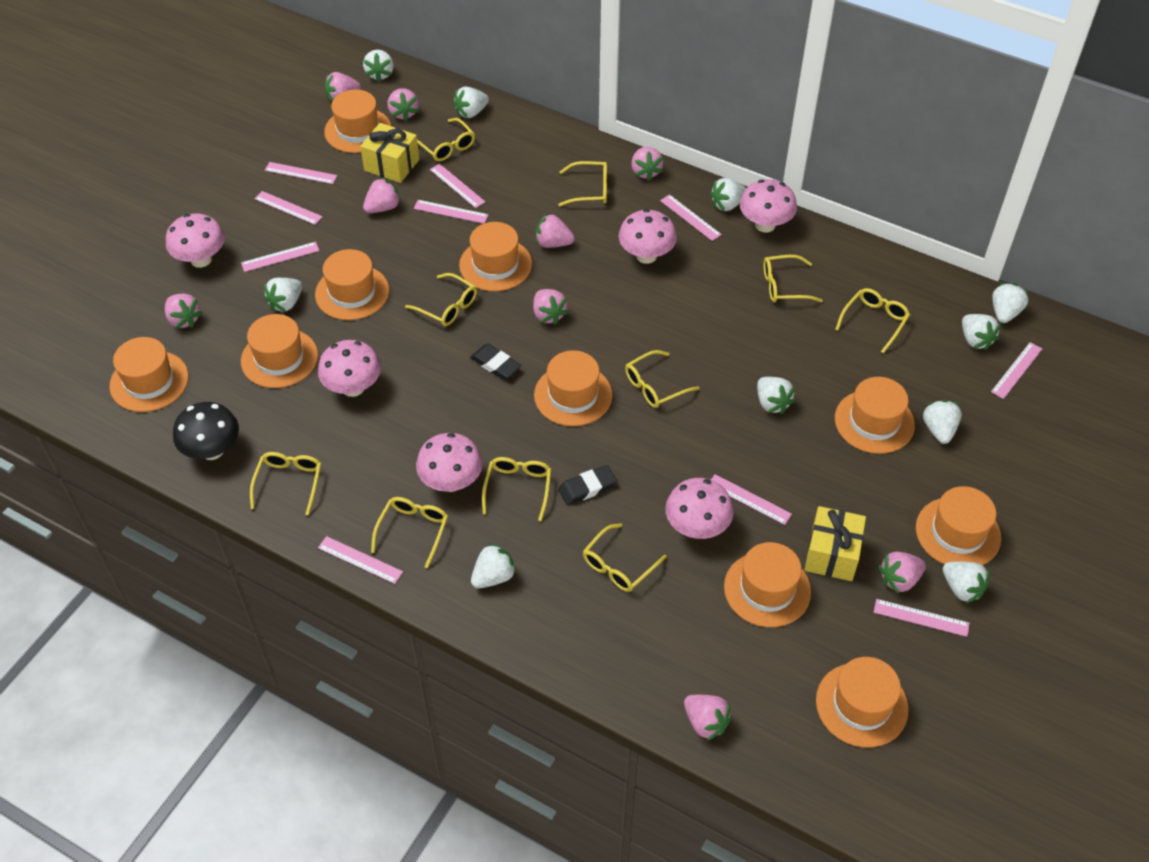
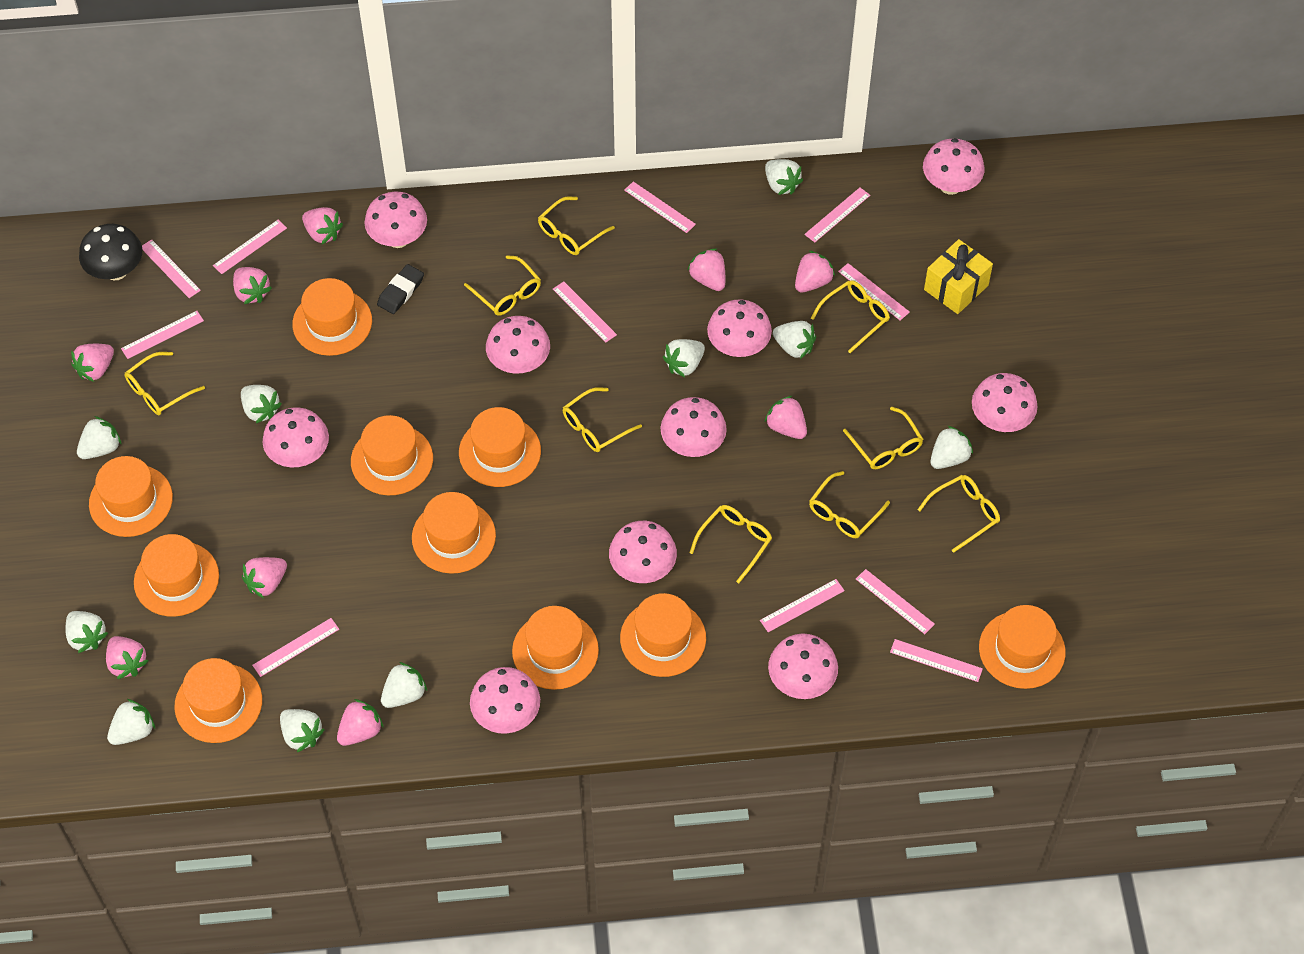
black eraser: 2 -> 1
pink mushroom: 6 -> 10
pink ruler: 10 -> 11
yellow gift: 2 -> 1
yellow glasses: 10 -> 9

